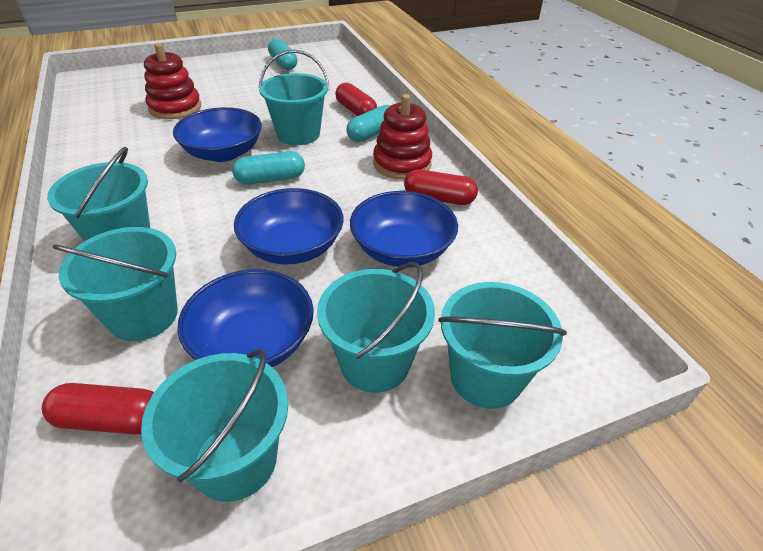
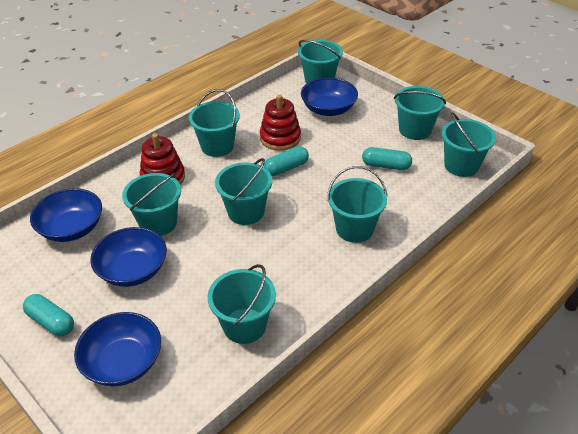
red capsule: 3 -> 0
turquoise bucket: 6 -> 8

